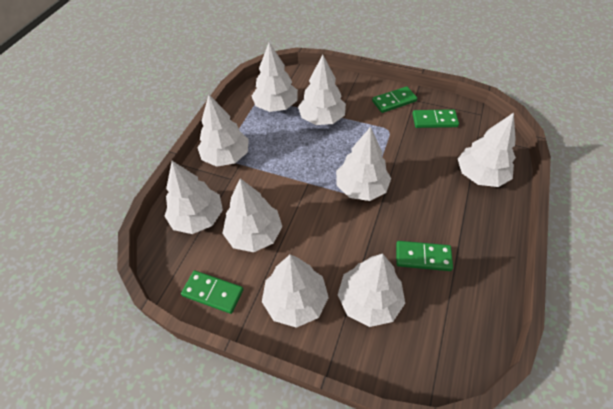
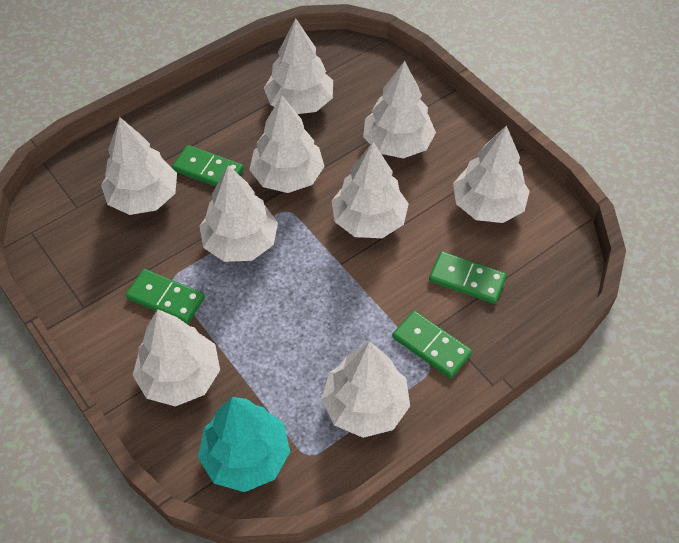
turquoise tree: 0 -> 1

